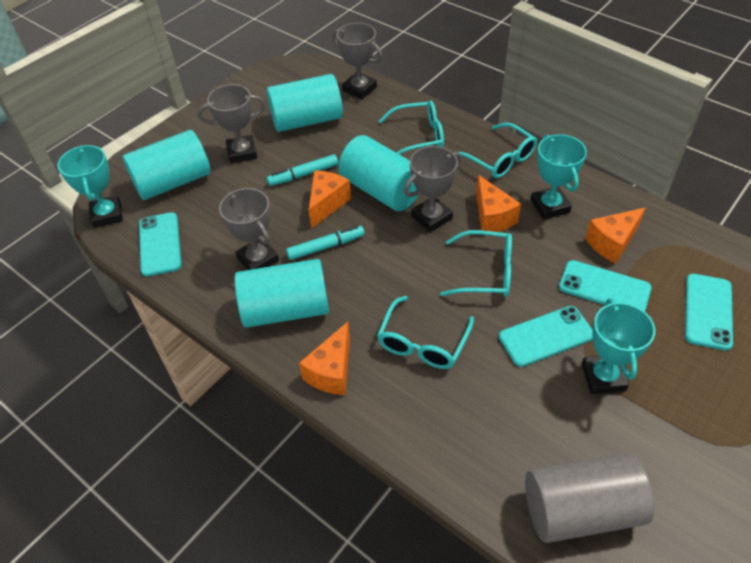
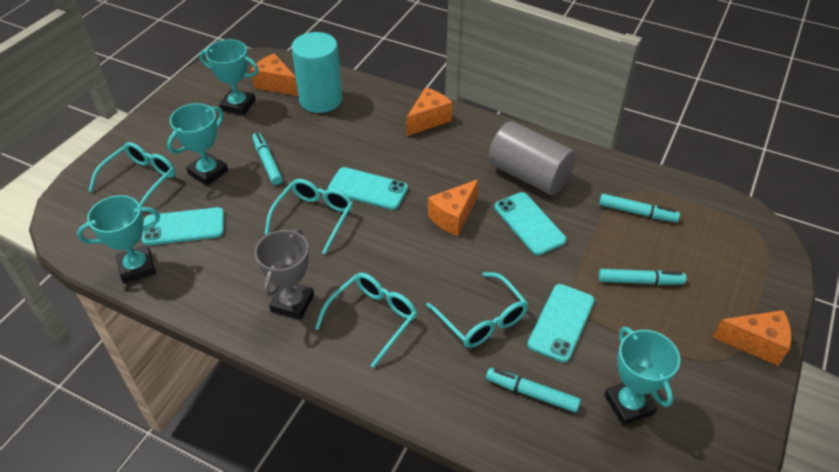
grey trophy: 4 -> 1
turquoise cylinder: 4 -> 1
turquoise marker: 2 -> 4
turquoise trophy: 3 -> 4

